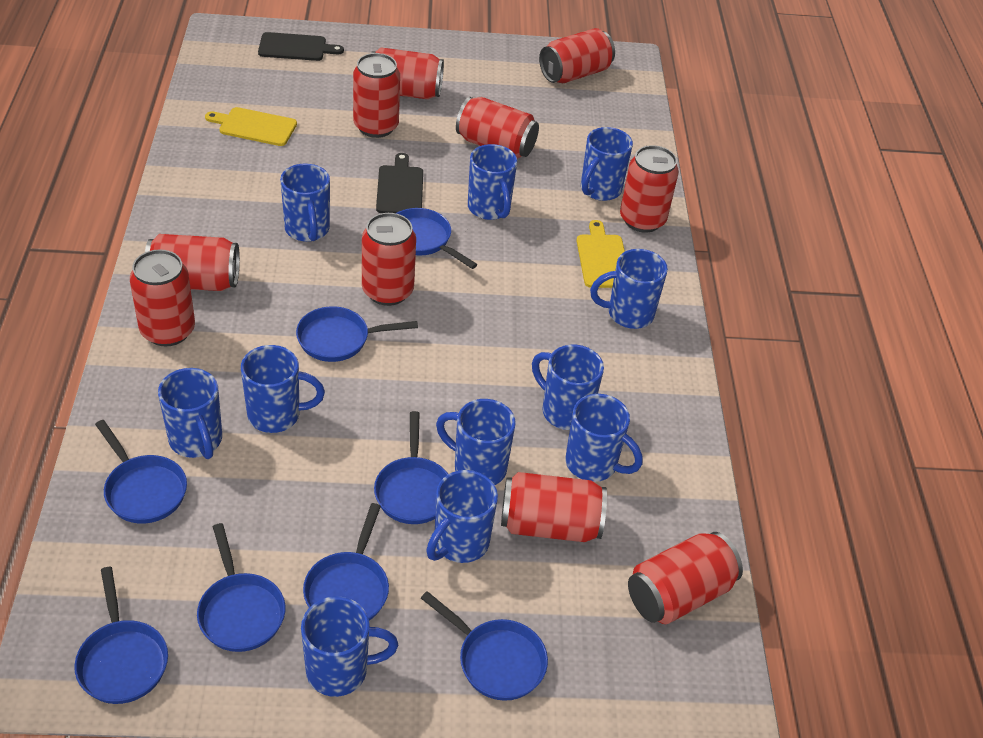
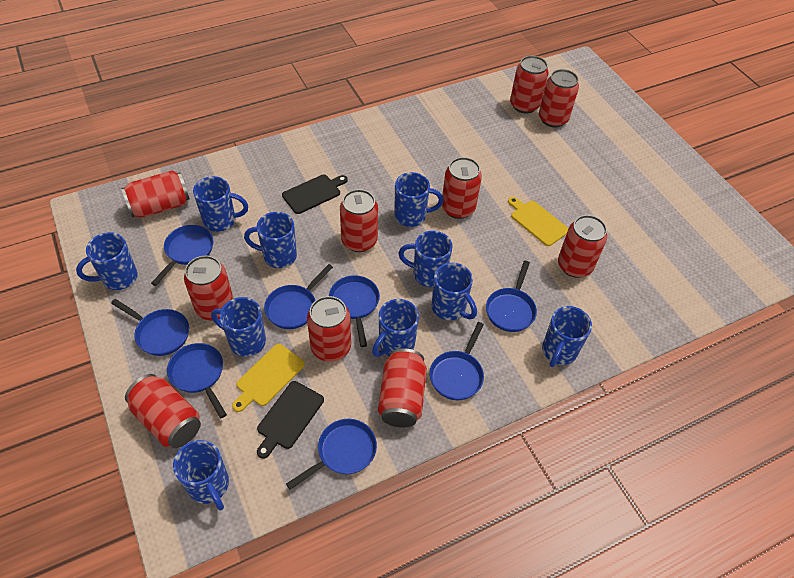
blue mug: 11 -> 10

